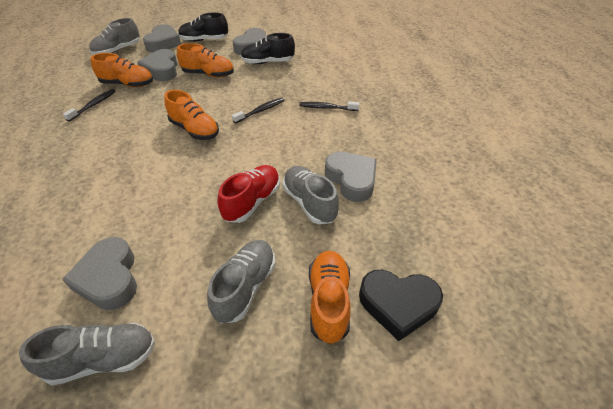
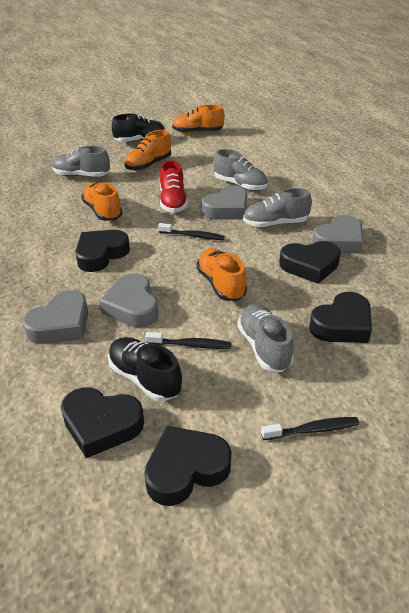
black heart: 1 -> 5
grey heart: 5 -> 4

